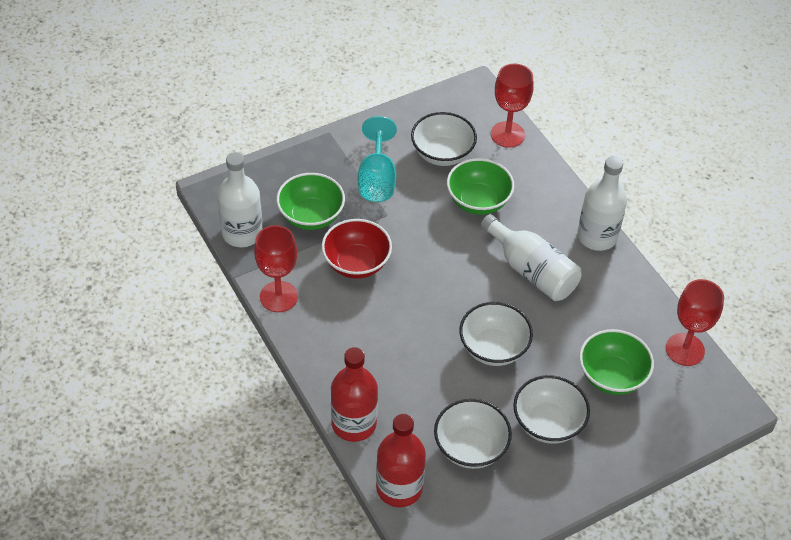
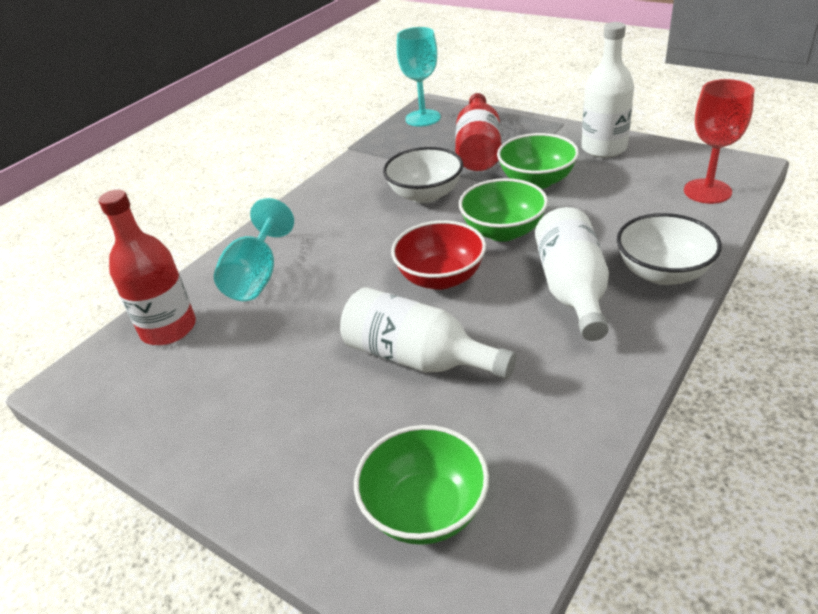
red goblet: 3 -> 1
turquoise goblet: 1 -> 2
white bowl: 4 -> 2

